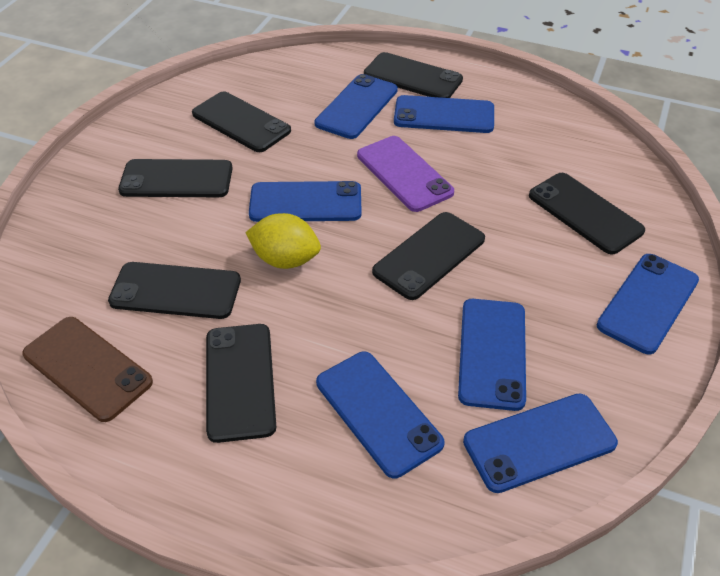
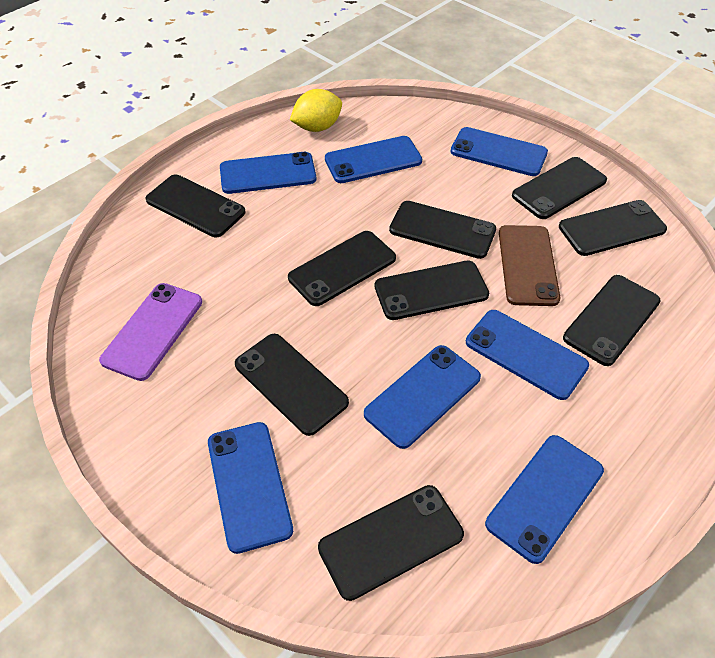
black phone: 7 -> 9

